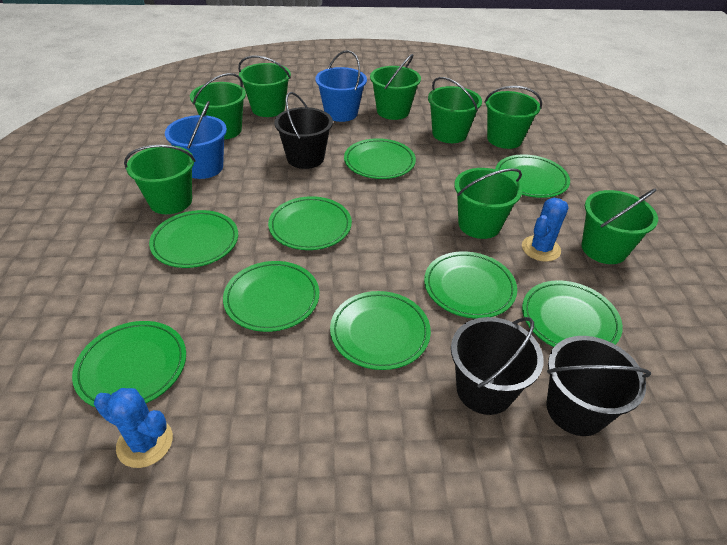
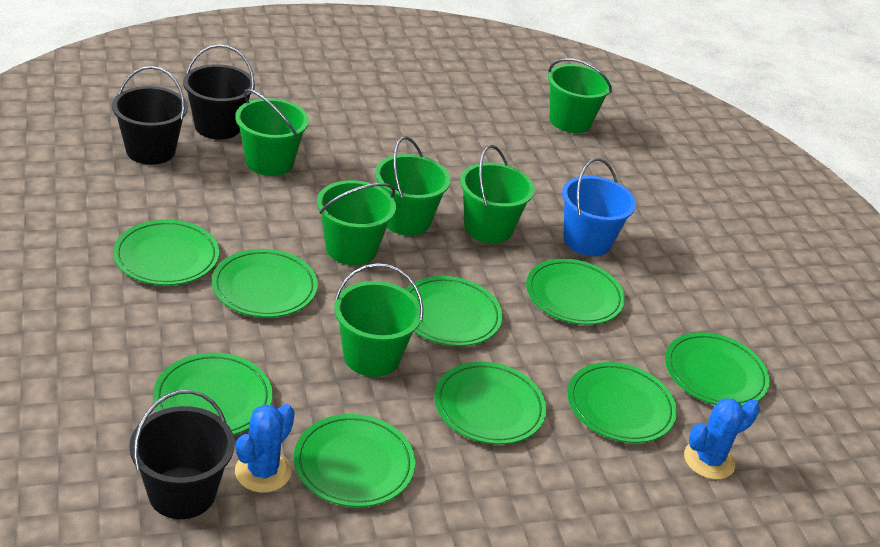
blue bucket: 2 -> 1
green bucket: 8 -> 6

